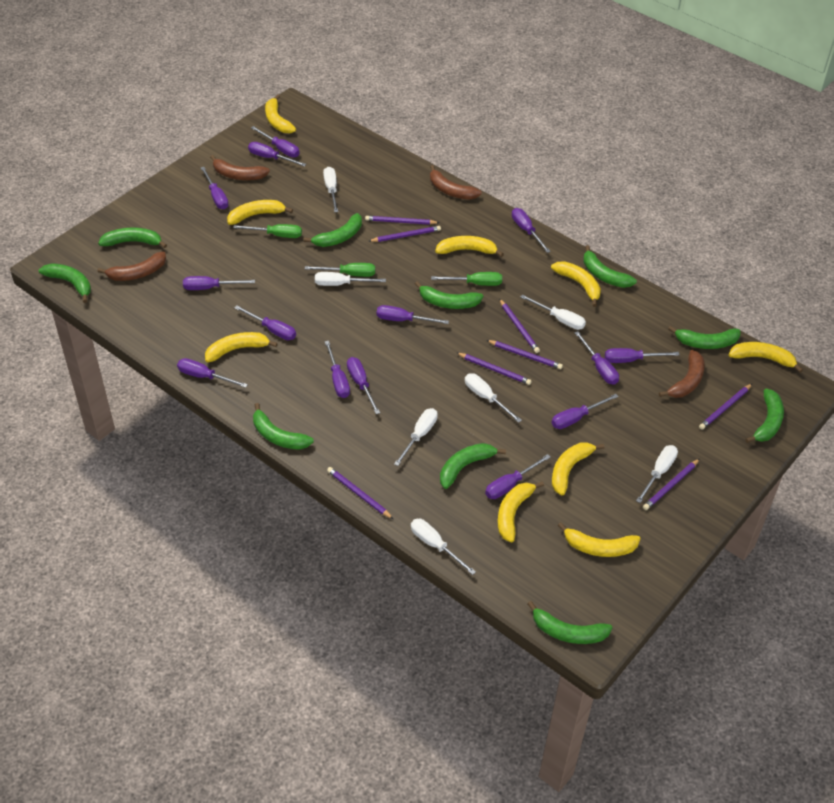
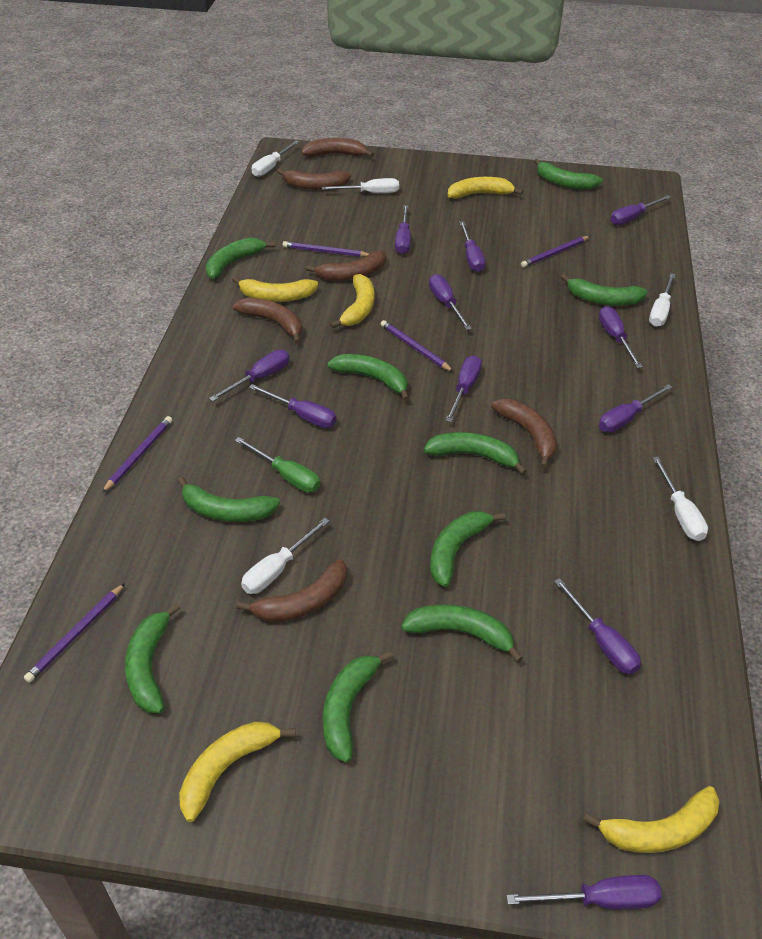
brown banana: 4 -> 6
green screwdriver: 3 -> 1
purple pencil: 8 -> 5
purple screwdriver: 14 -> 11
white screwdriver: 7 -> 5
yellow banana: 9 -> 5

